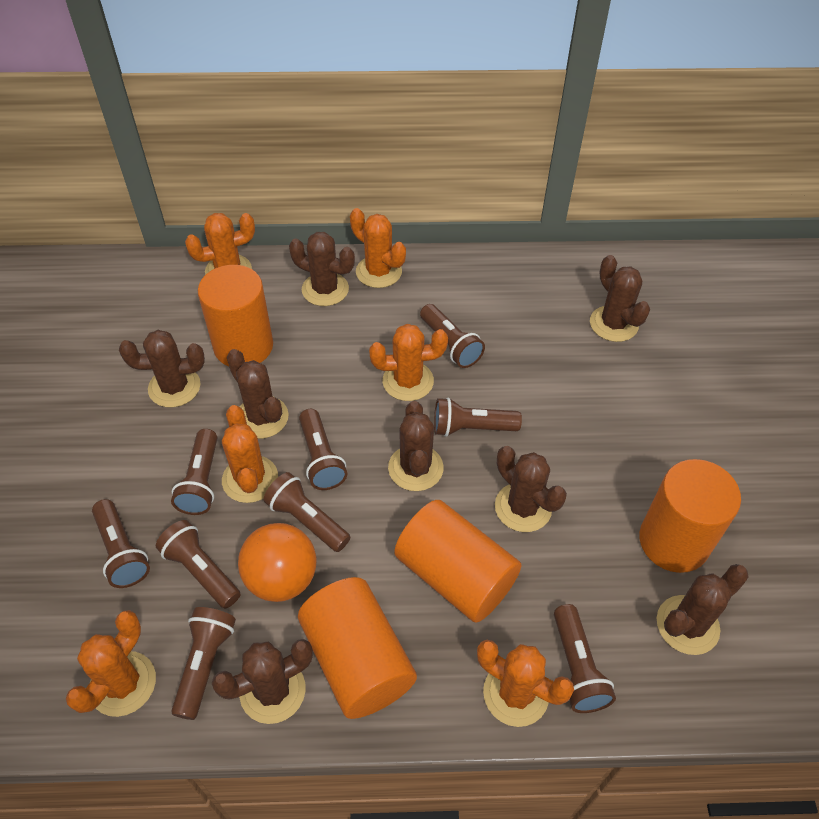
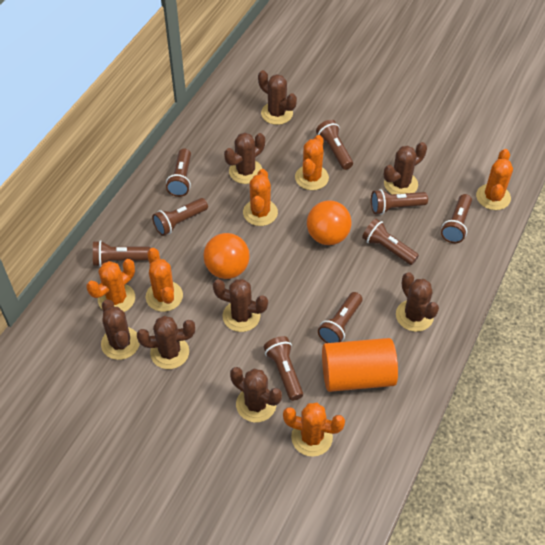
orange ball: 1 -> 2
orange cylinder: 4 -> 1

